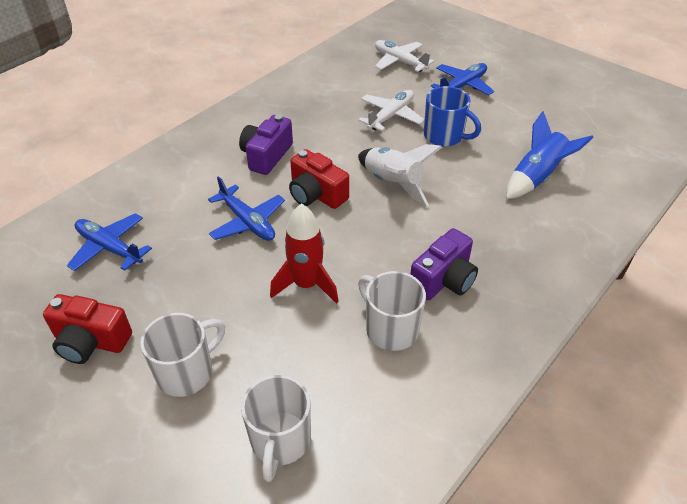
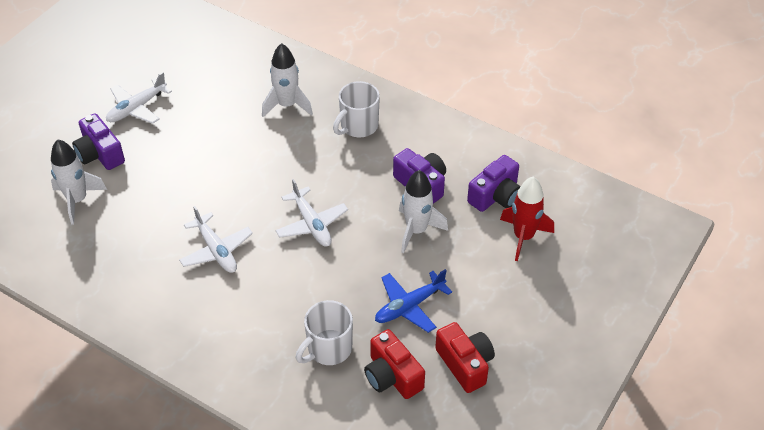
blue mug: 1 -> 0
blue plane: 3 -> 1
blue rocket: 1 -> 0
purple camera: 2 -> 3
white mug: 3 -> 2
white plane: 2 -> 3
white rocket: 1 -> 3

